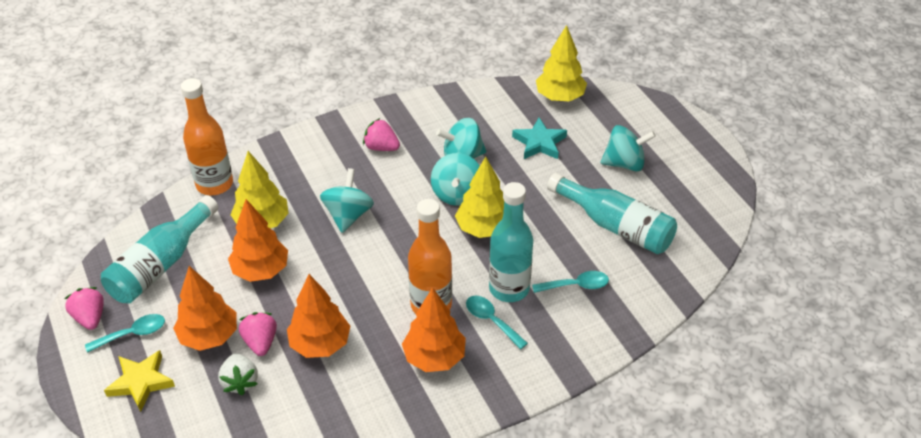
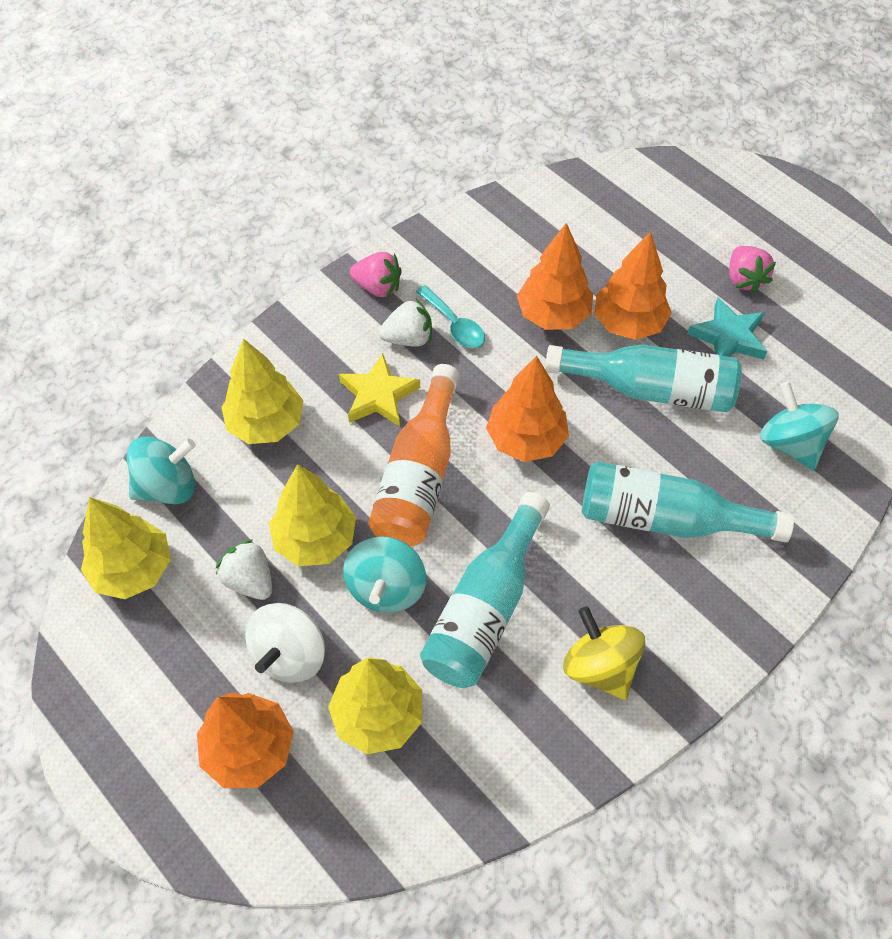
orange bottle: 2 -> 1
pink strawberry: 3 -> 2
turquoise spinning top: 4 -> 3
turquoise spoon: 3 -> 1
white spinning top: 0 -> 1
white strawberry: 1 -> 2
yellow spinning top: 0 -> 1
yellow tree: 3 -> 4

